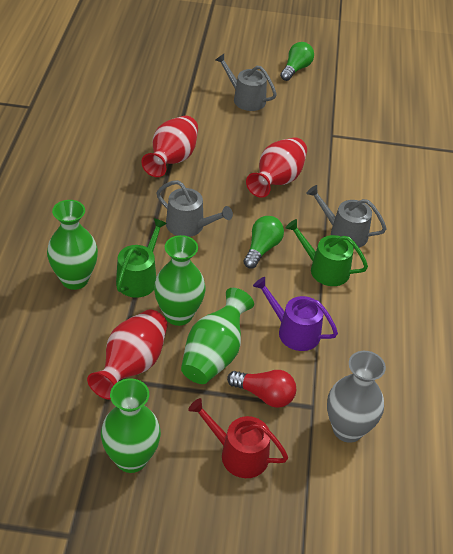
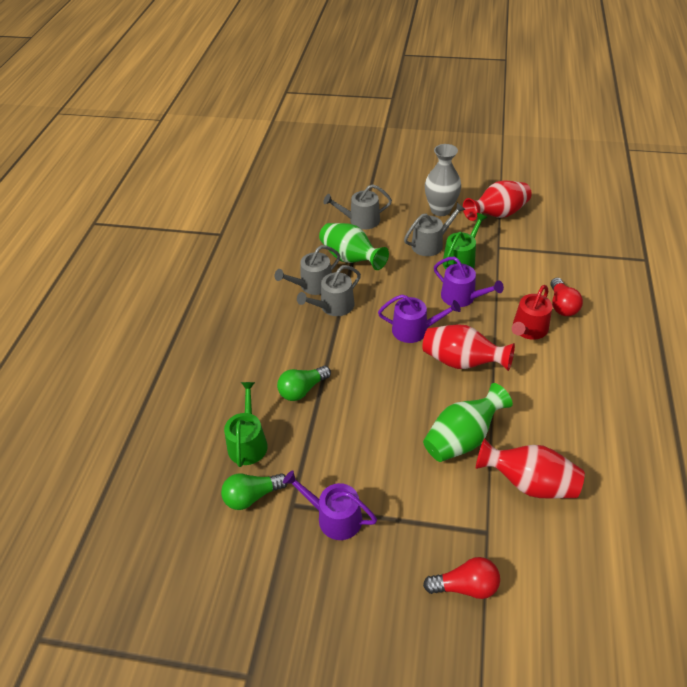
green vase: 4 -> 2
grey watering can: 3 -> 4
purple watering can: 1 -> 3
red light bulb: 1 -> 2

